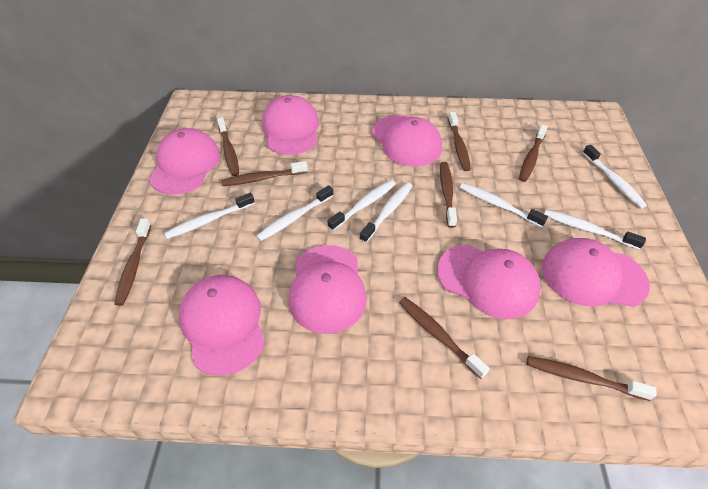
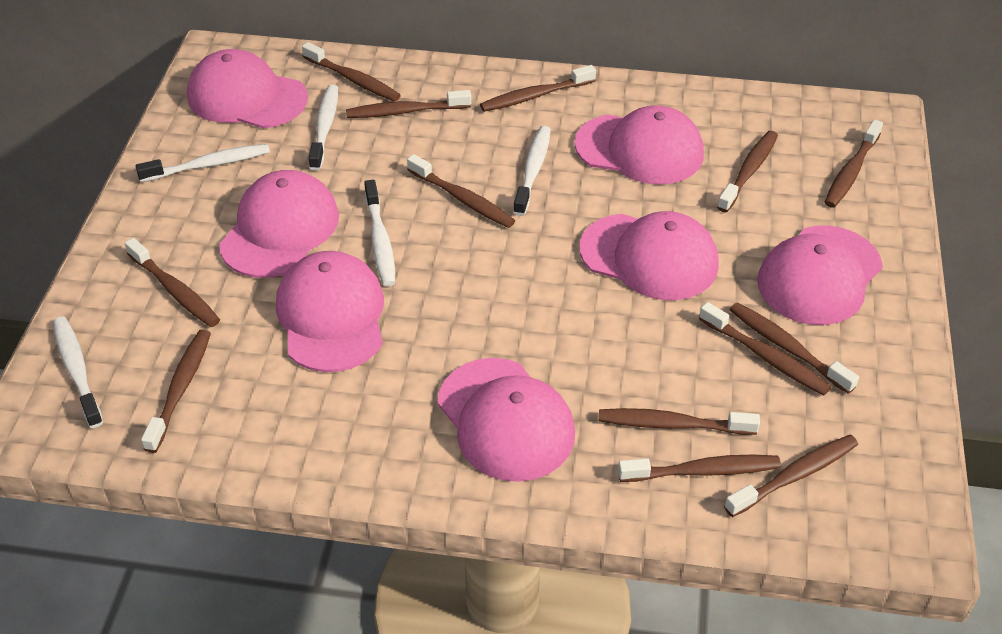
brown toothbrush: 8 -> 13
white toothbrush: 7 -> 5

